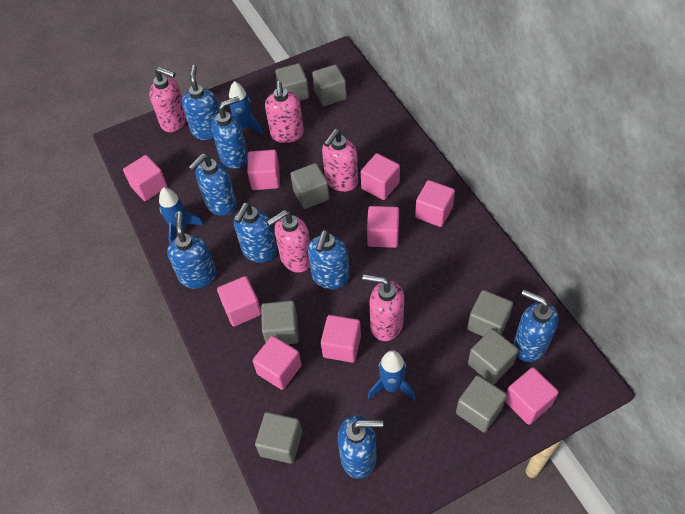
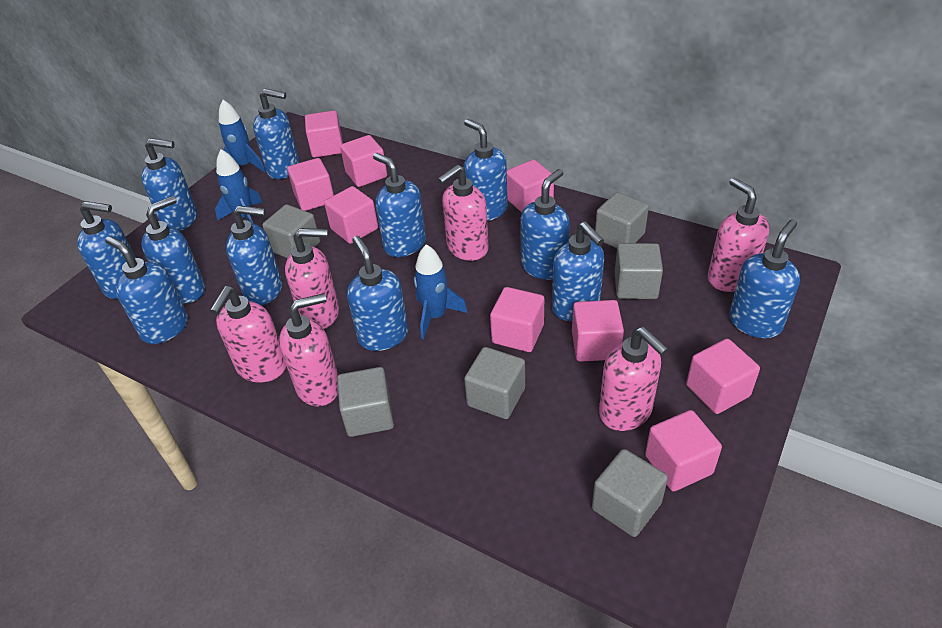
blue soap dispenser: 8 -> 12
grey cube: 8 -> 6
pink soap dispenser: 5 -> 6

